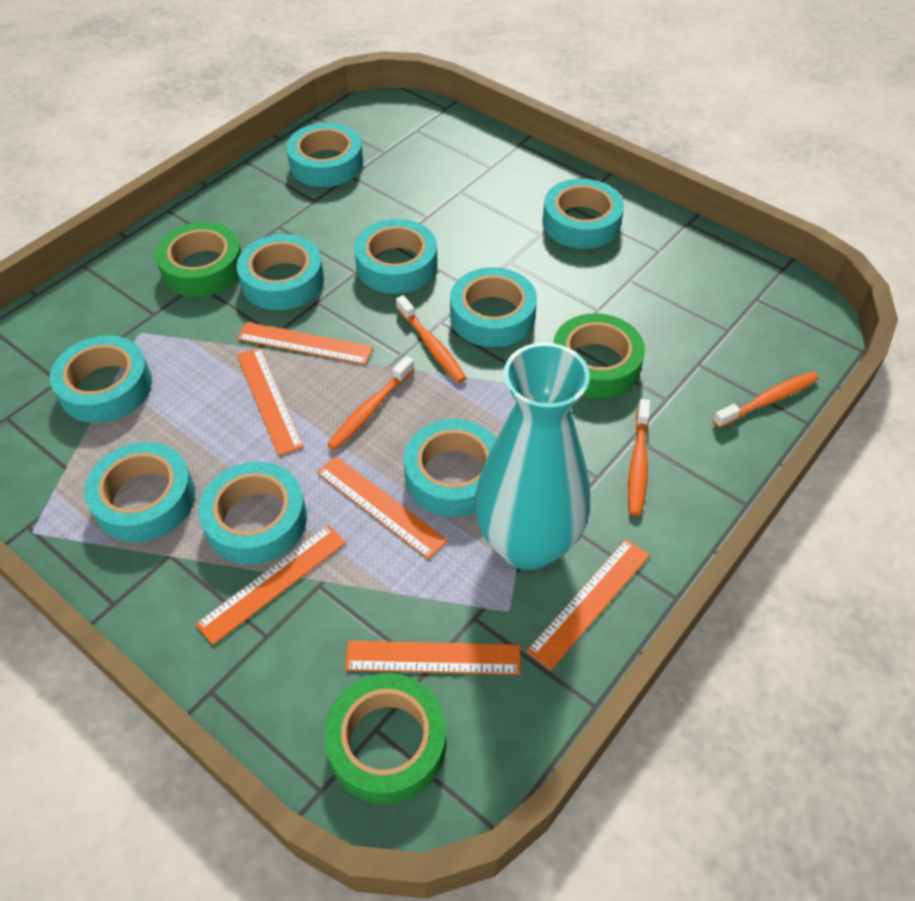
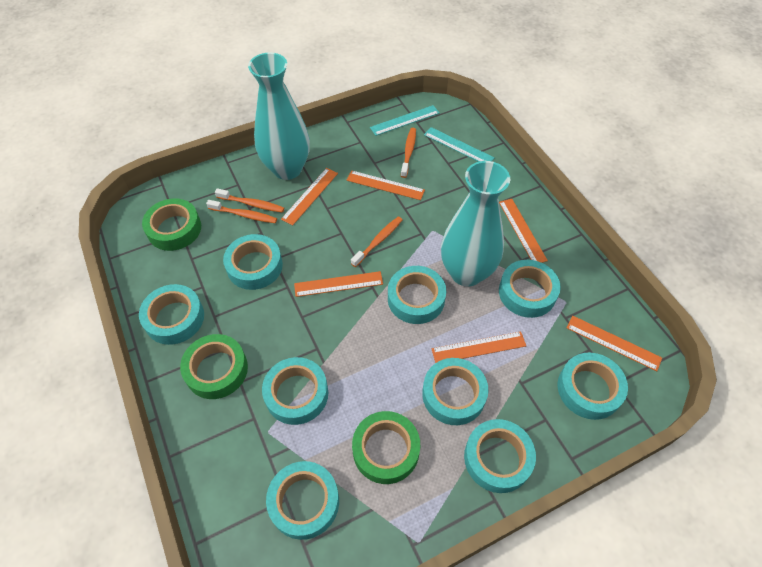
turquoise ruler: 0 -> 2
turquoise vase: 1 -> 2

